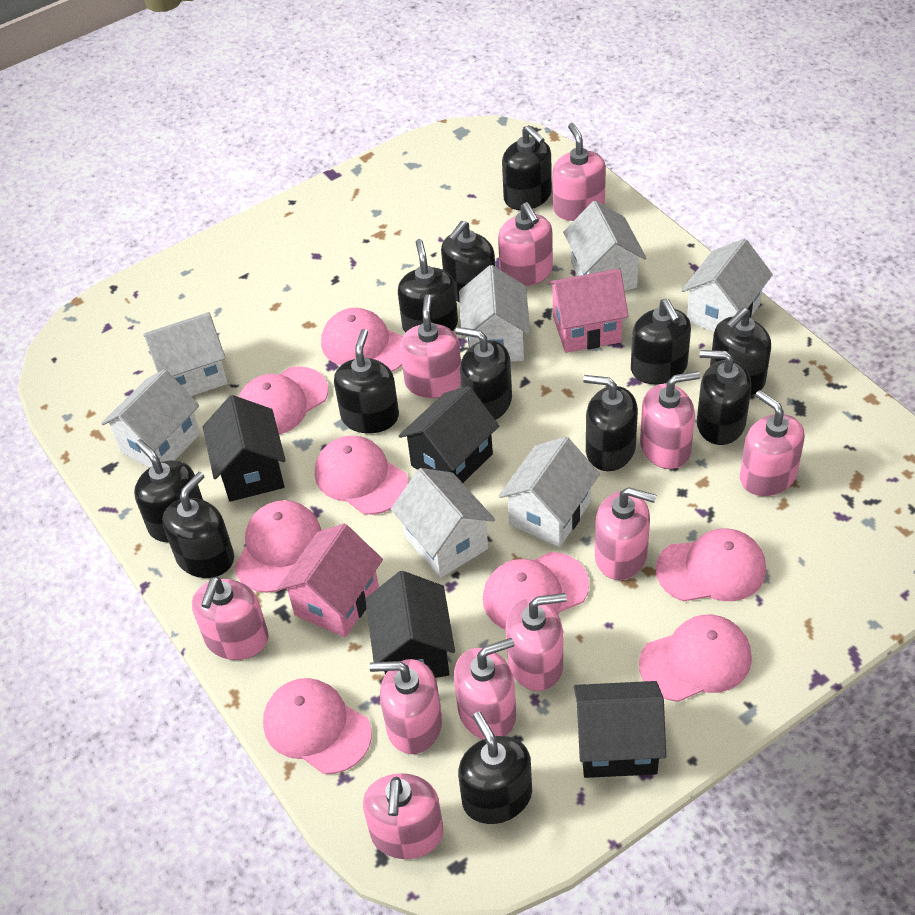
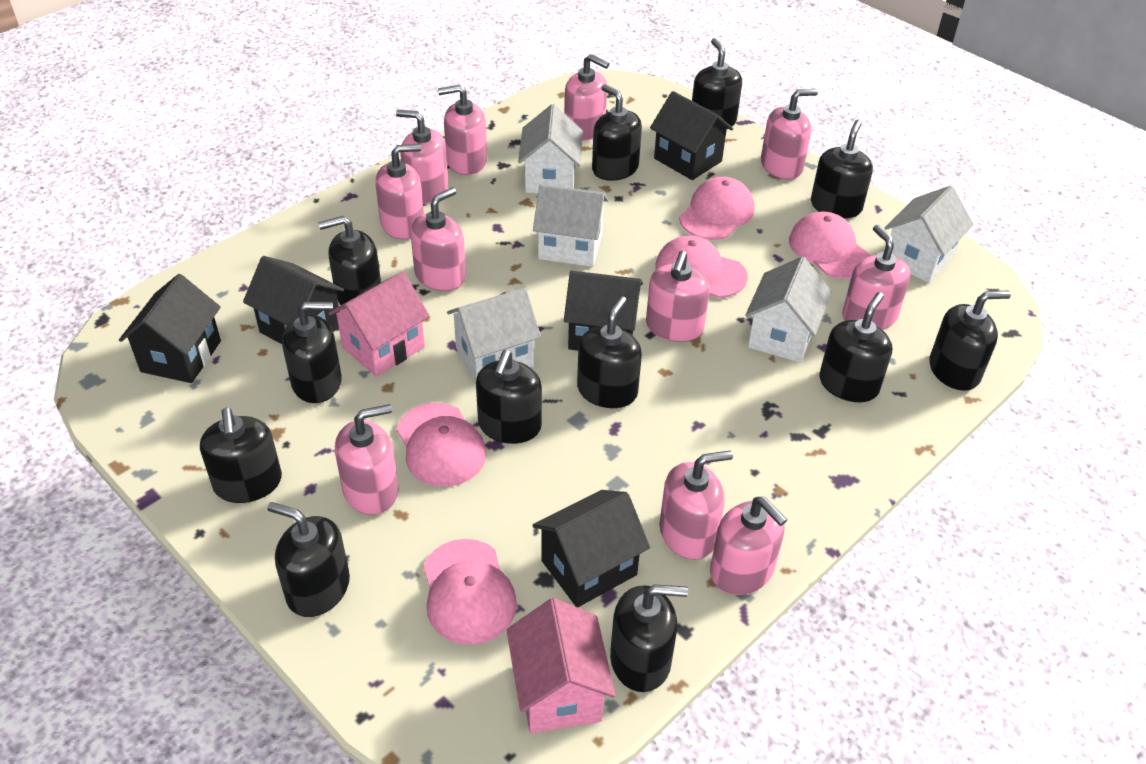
black house: 4 -> 5
pink cap: 8 -> 5
white house: 7 -> 5

